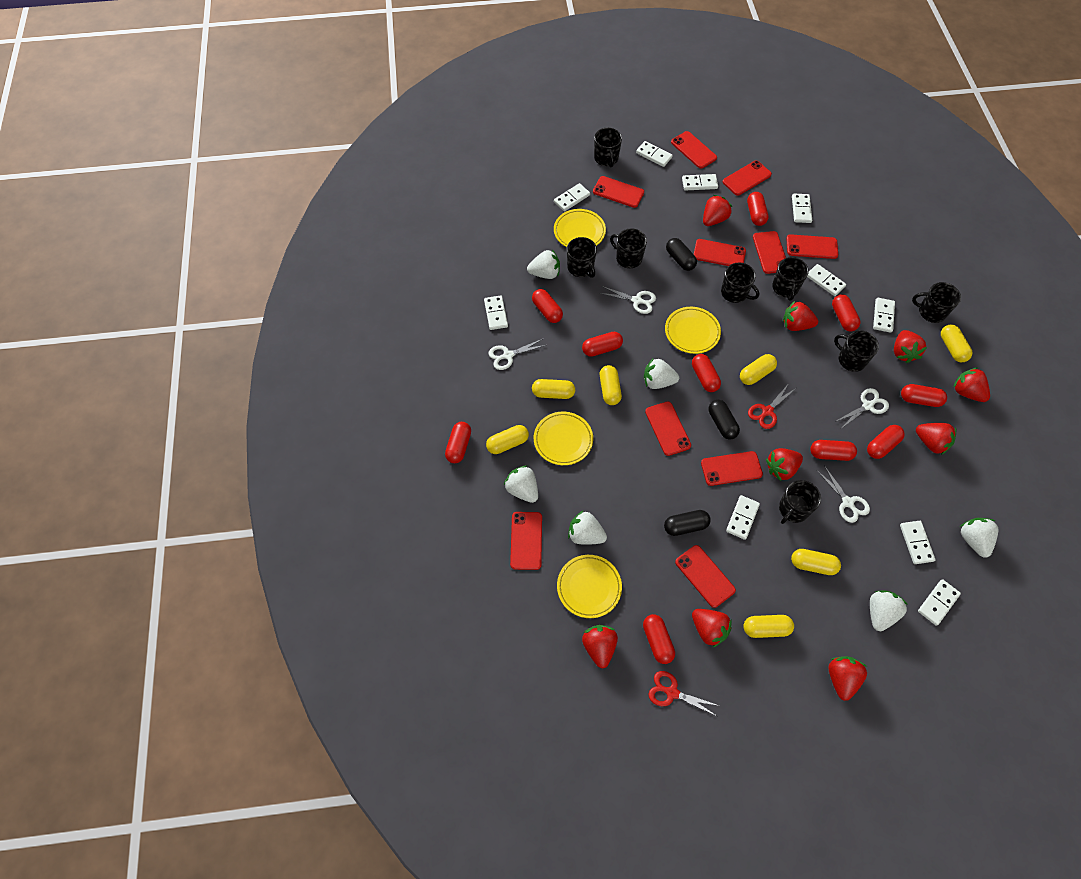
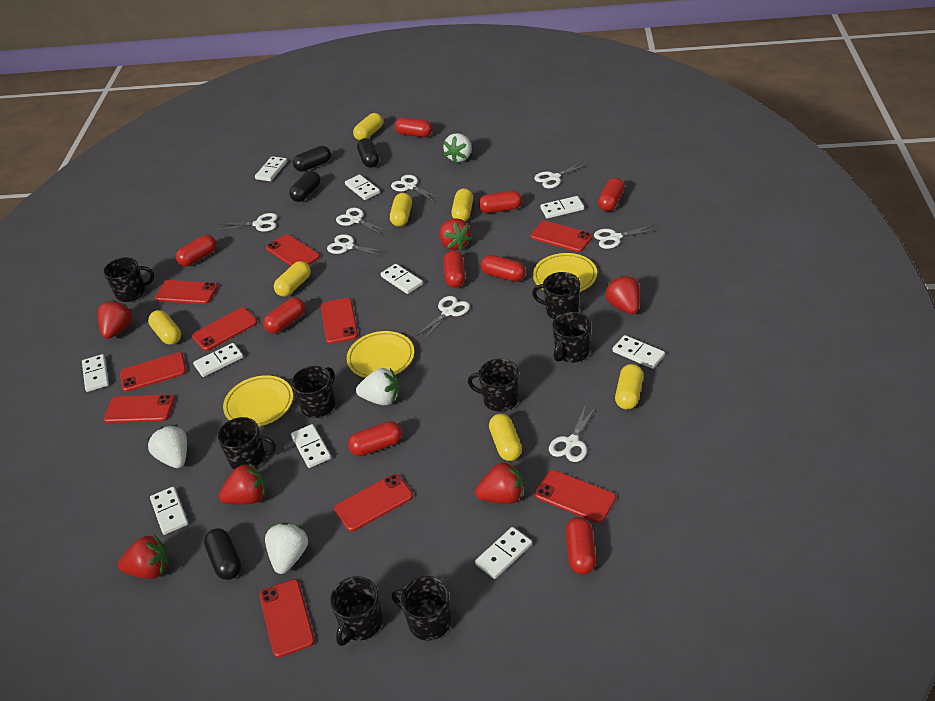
black capsule: 3 -> 4
red capsule: 10 -> 9
red scissors: 2 -> 0
red strawberry: 9 -> 6
white scissors: 4 -> 8
white strawberry: 6 -> 4
yellow plate: 4 -> 3

